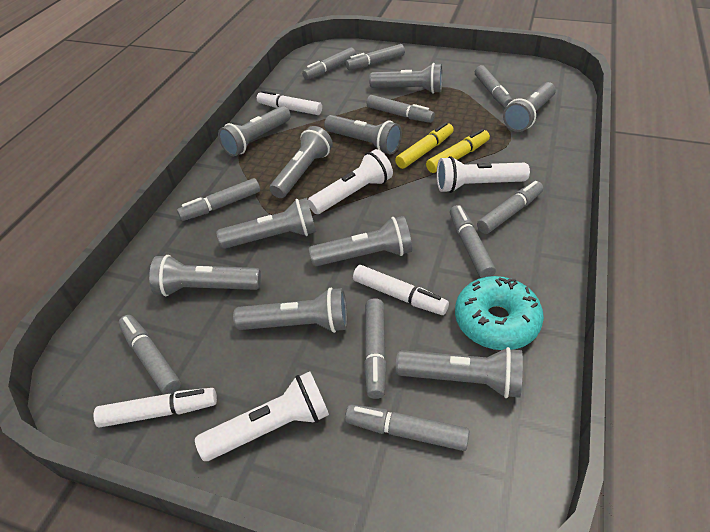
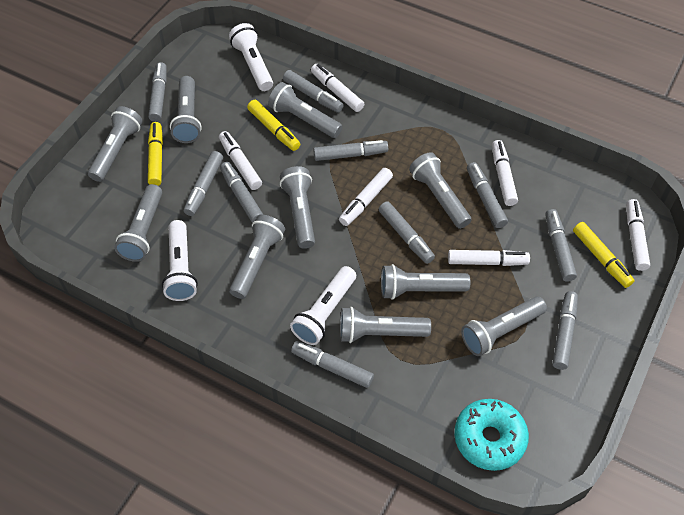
white marker: 3 -> 6
yellow marker: 2 -> 3

